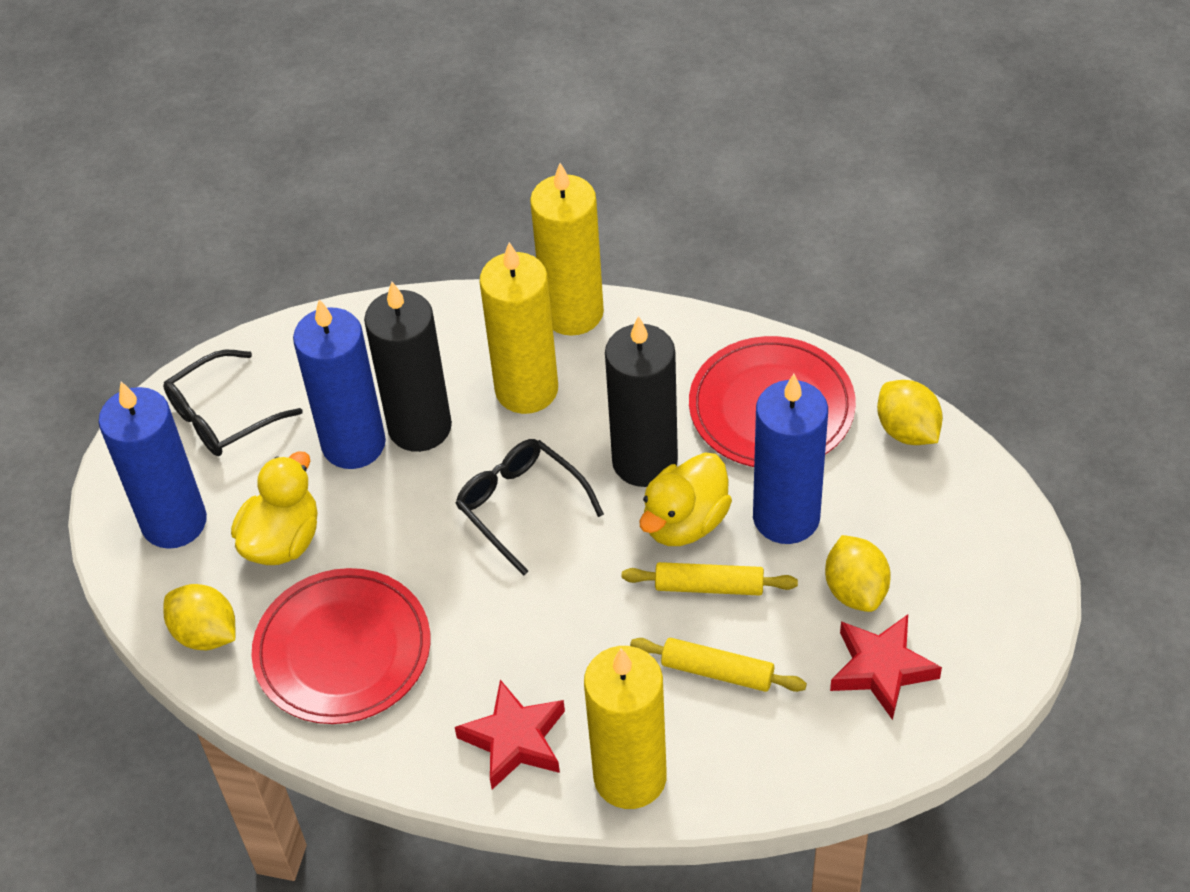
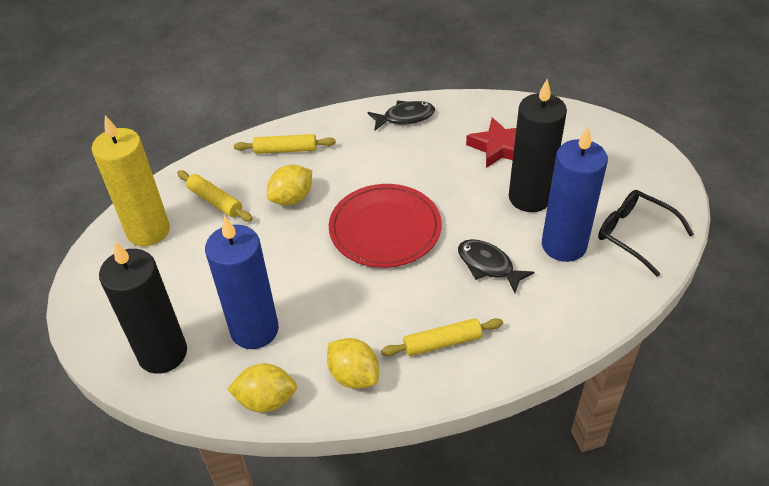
black fish: 0 -> 2
black glasses: 2 -> 1
blue candle: 3 -> 2
red plate: 2 -> 1
red star: 2 -> 1
yellow candle: 3 -> 1
yellow duck: 2 -> 0
yellow rolling pin: 2 -> 3

